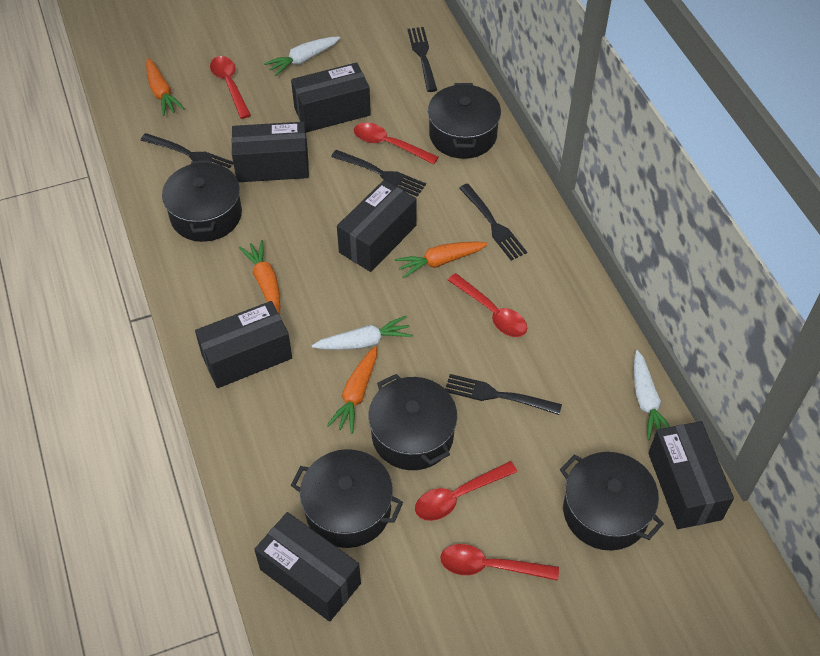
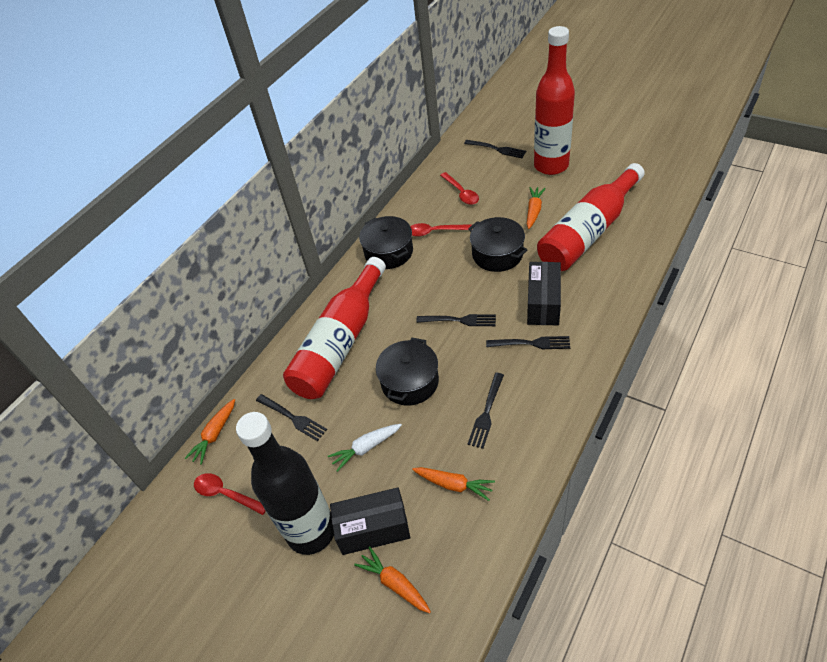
black bottle: 0 -> 1
black box: 6 -> 2
black pot: 5 -> 3
red bottle: 0 -> 3
red spoon: 5 -> 3
white carrot: 3 -> 1

